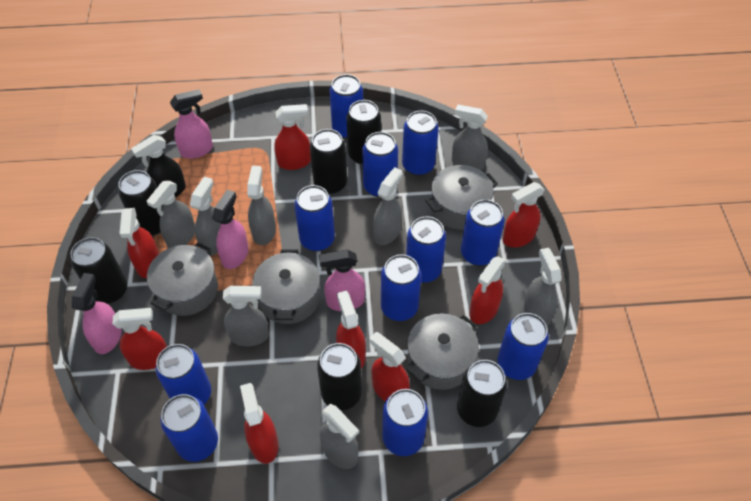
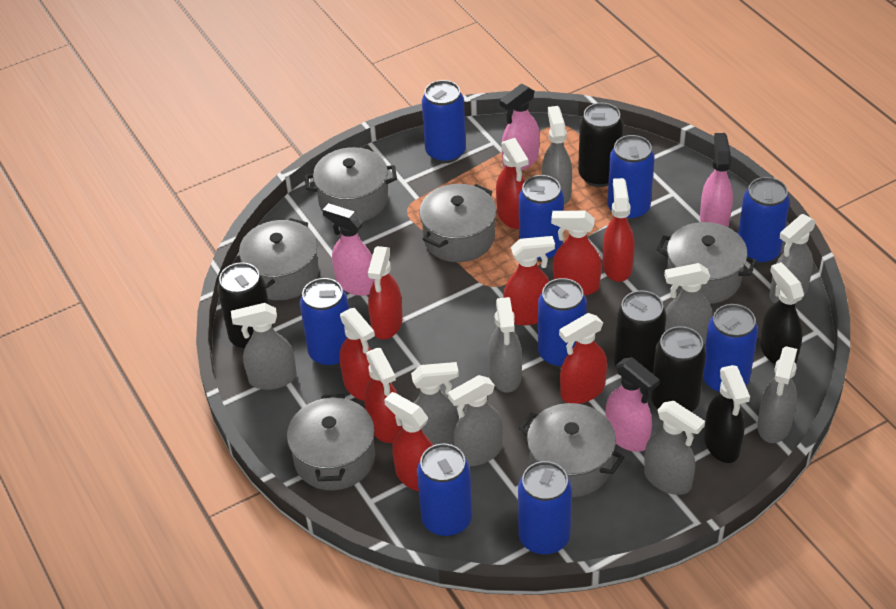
black can: 6 -> 4
black spray bottle: 1 -> 2
blue can: 11 -> 9
grey pot: 4 -> 6
grey spray bottle: 8 -> 9
red spray bottle: 8 -> 9

